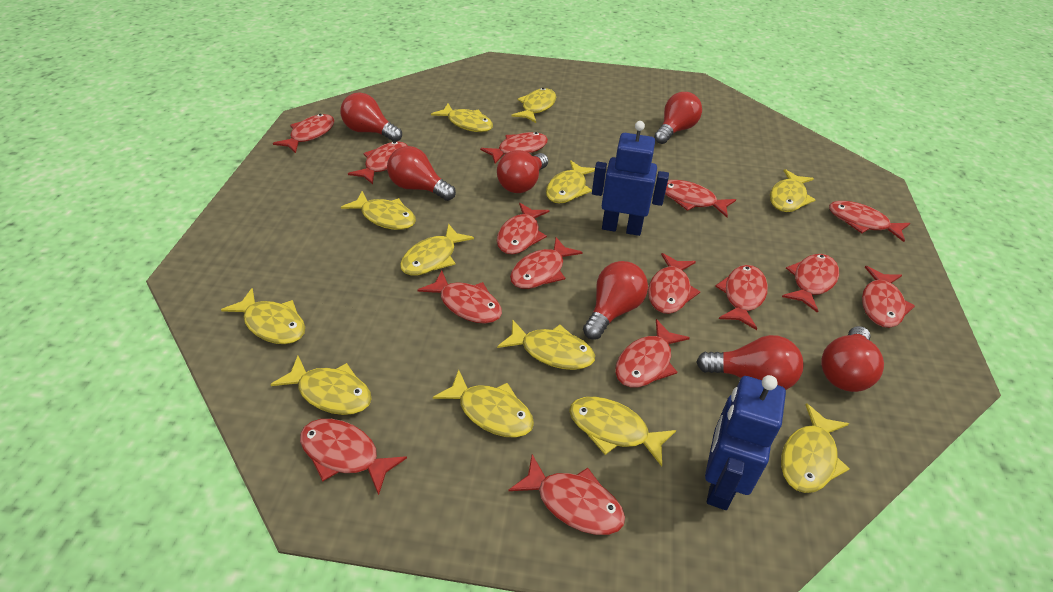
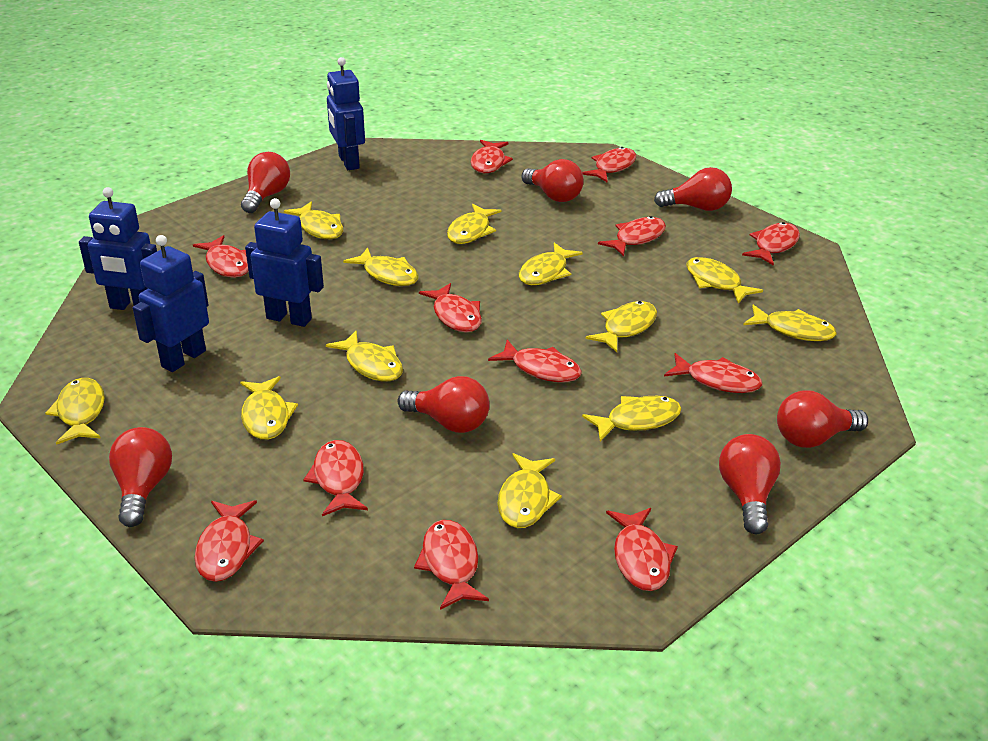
blue robot: 2 -> 4
red fish: 15 -> 12

